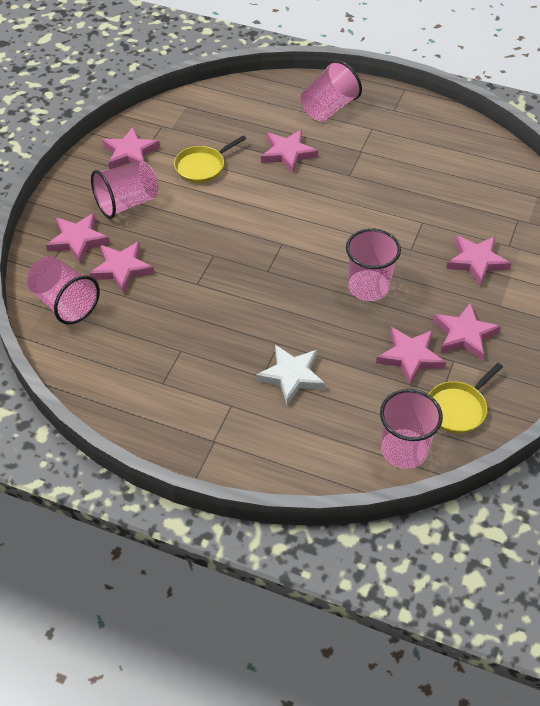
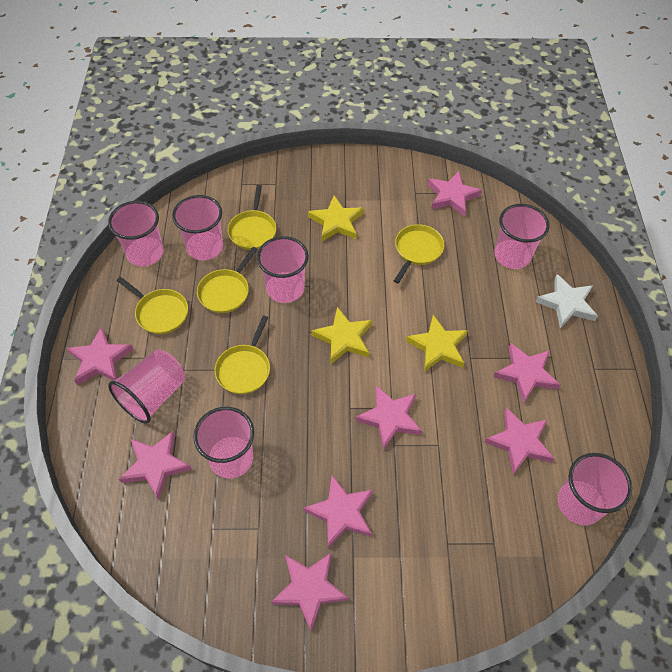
pink cup: 5 -> 7
pink star: 7 -> 8
yellow pan: 2 -> 5
yellow star: 0 -> 3

